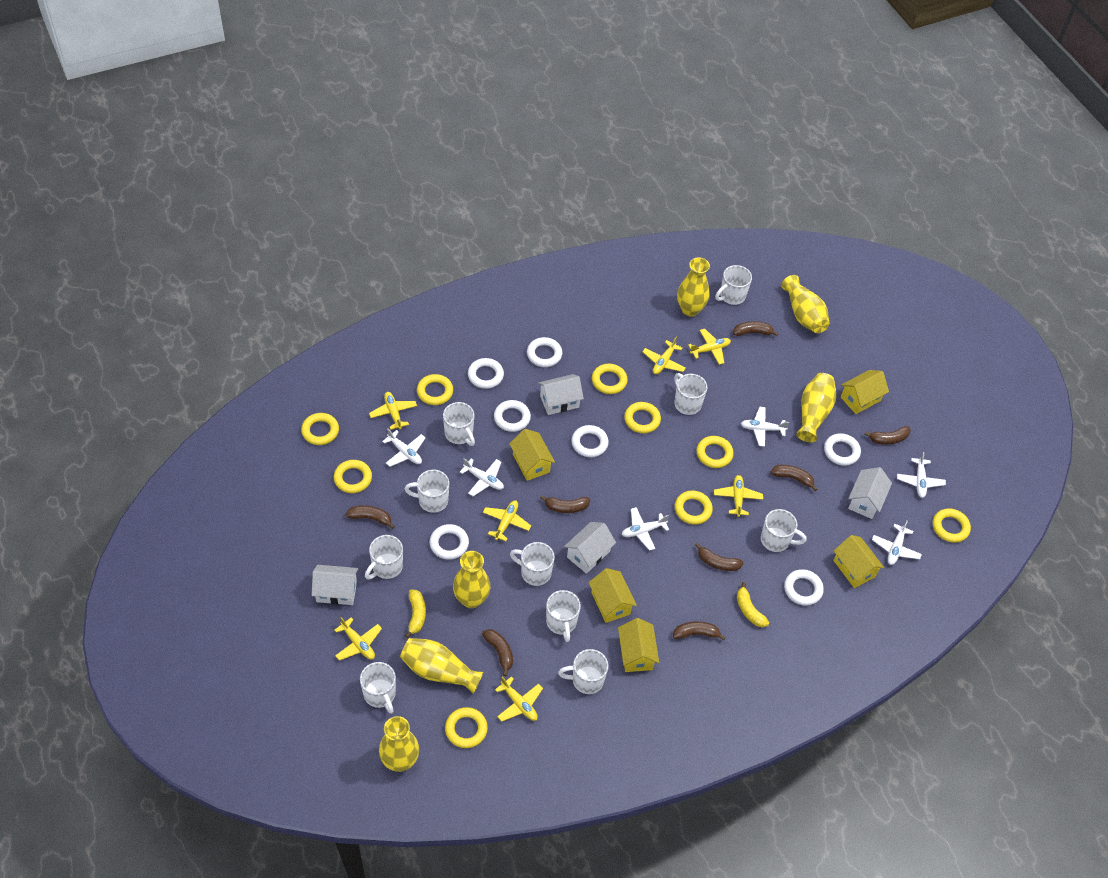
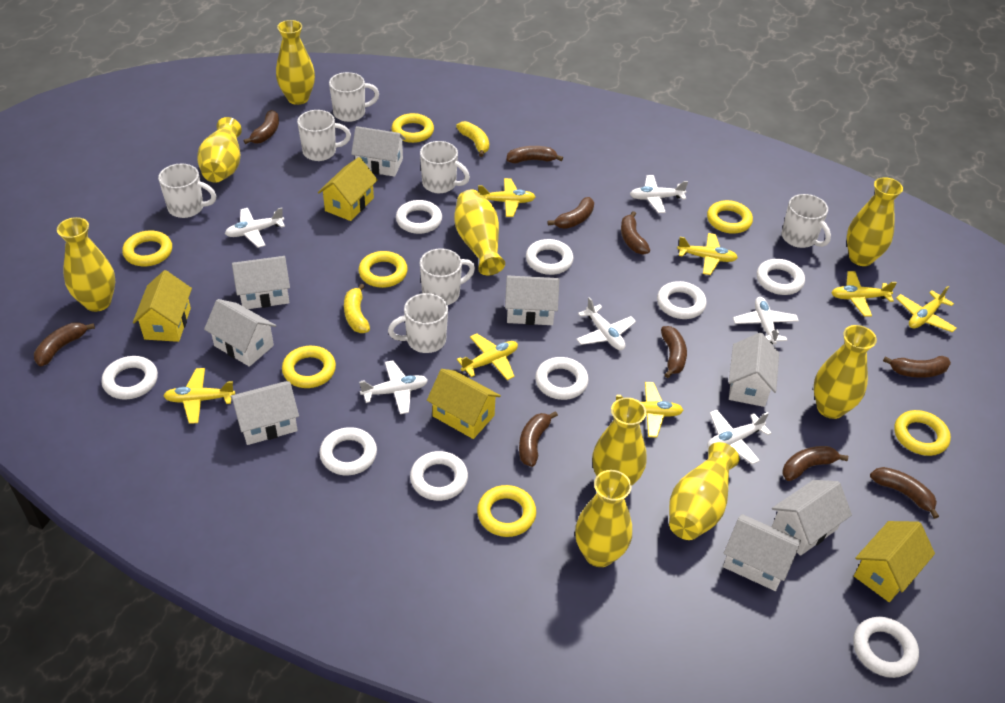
brown banana: 8 -> 10
white house: 4 -> 8
white mug: 10 -> 7
white ring: 7 -> 9
yellow house: 5 -> 4
yellow ring: 9 -> 7
yellow vase: 6 -> 9

